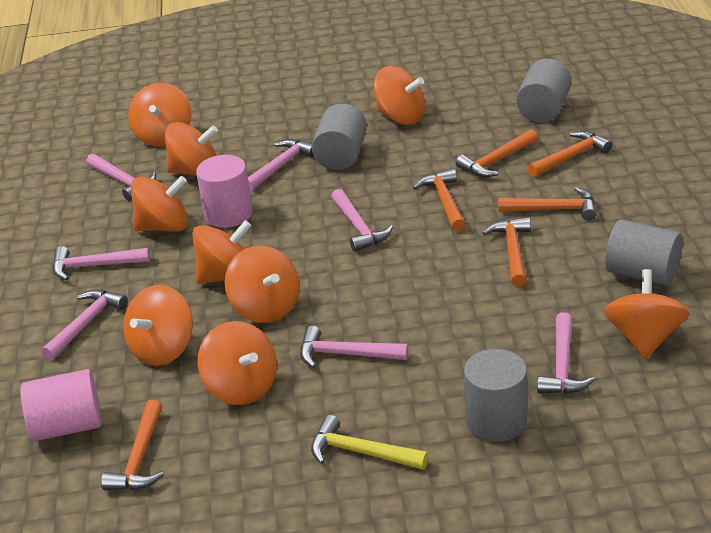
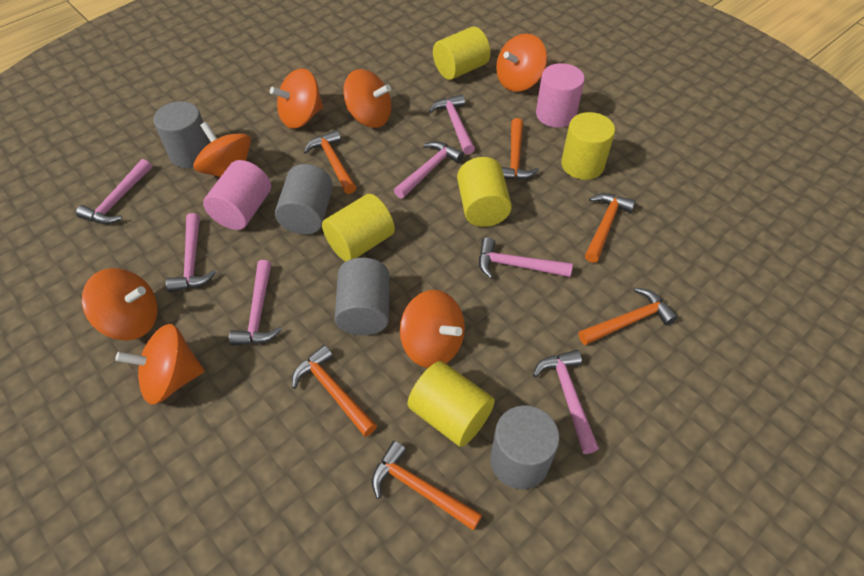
orange spinning top: 9 -> 7
yellow cylinder: 0 -> 5
yellow hammer: 1 -> 0

